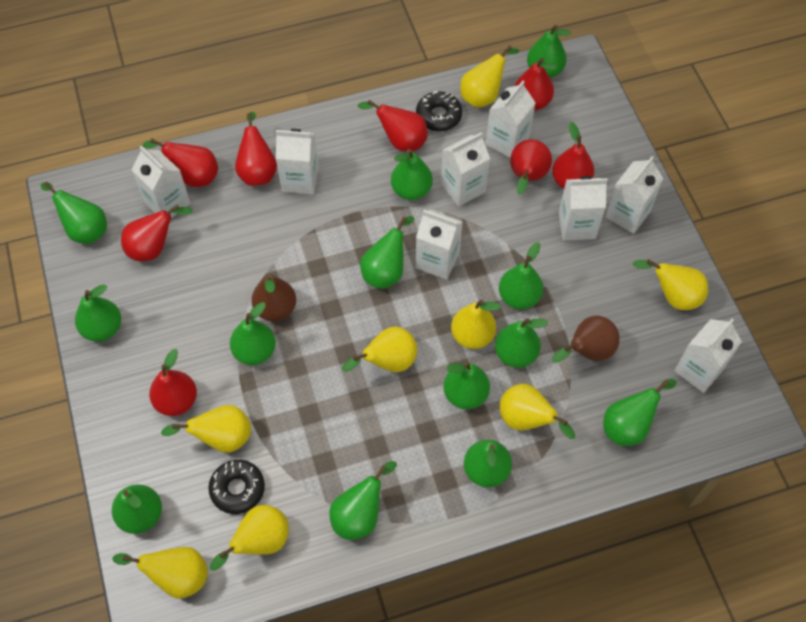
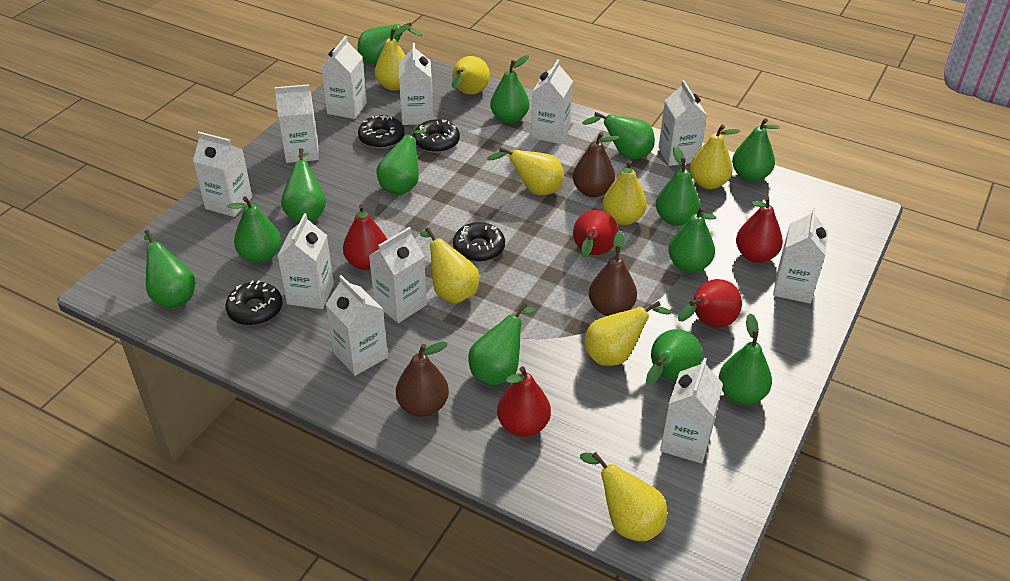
black donut: 2 -> 4
brown pear: 2 -> 3
red pear: 8 -> 5
white carton: 8 -> 11

